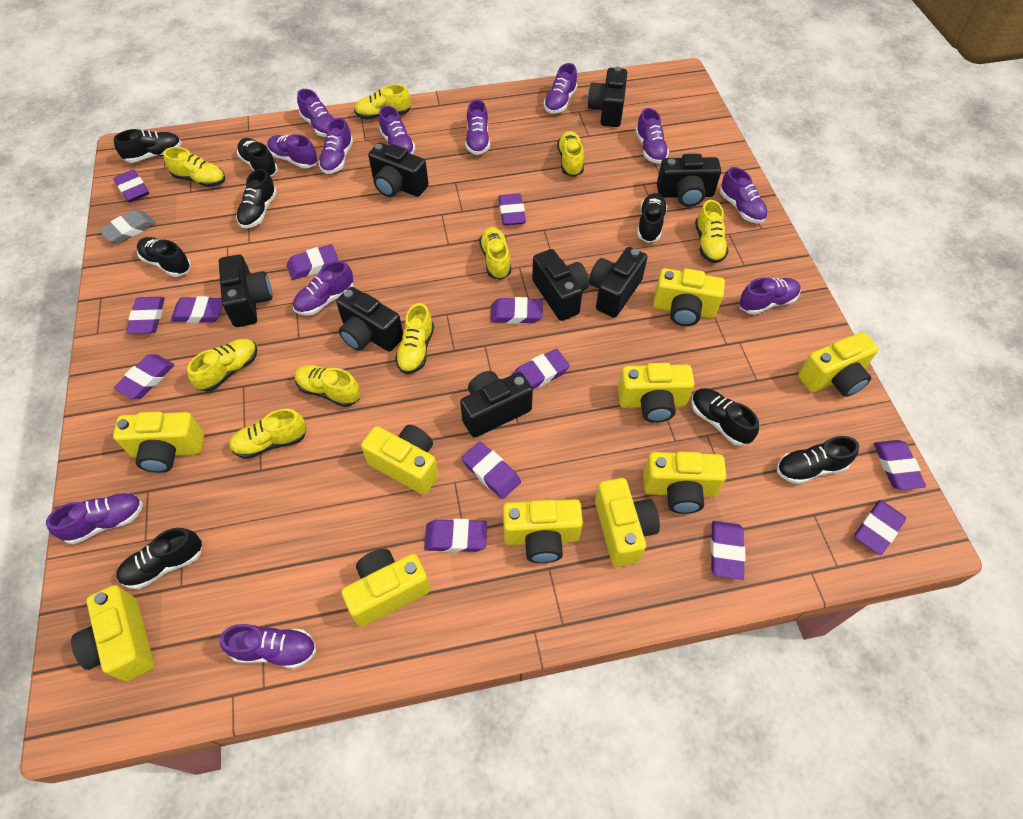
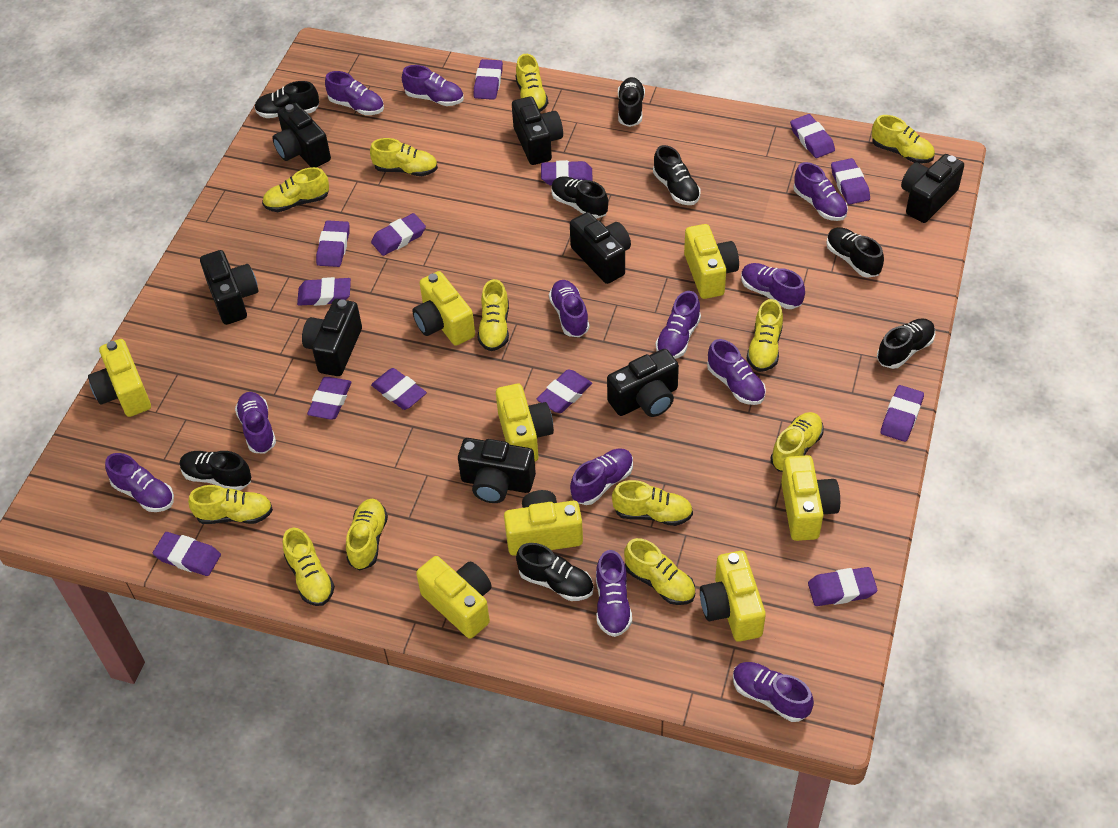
grey eraser: 1 -> 0
yellow camera: 10 -> 8
yellow shoe: 9 -> 12

